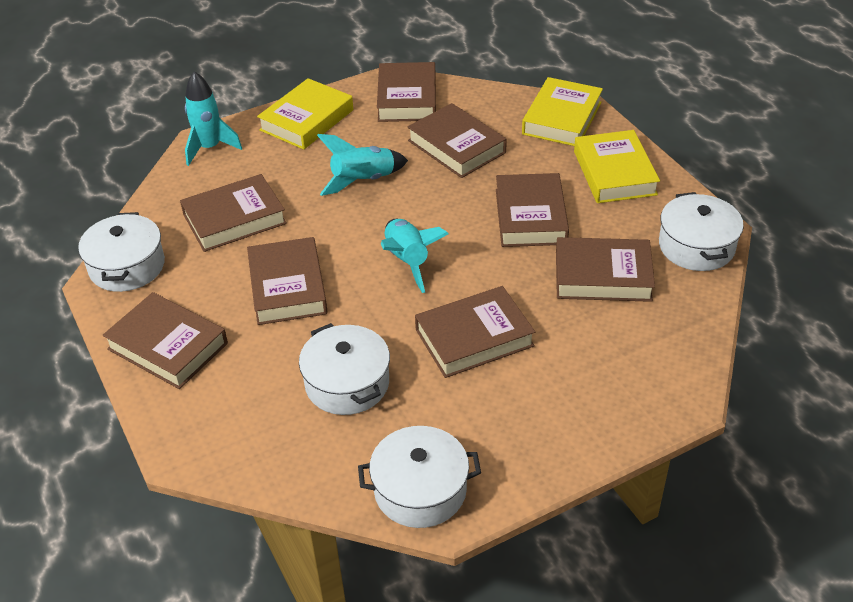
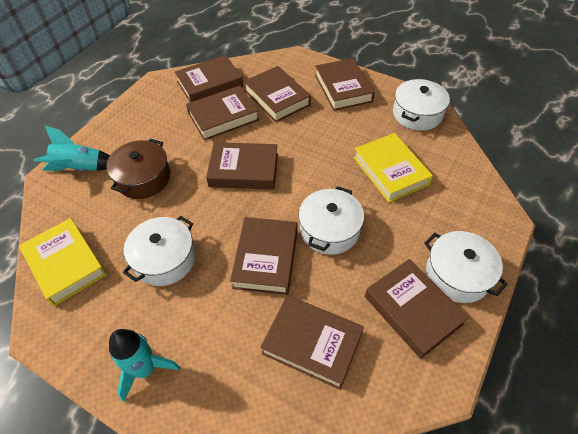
brown pot: 0 -> 1
turquoise rocket: 3 -> 2
yellow book: 3 -> 2

